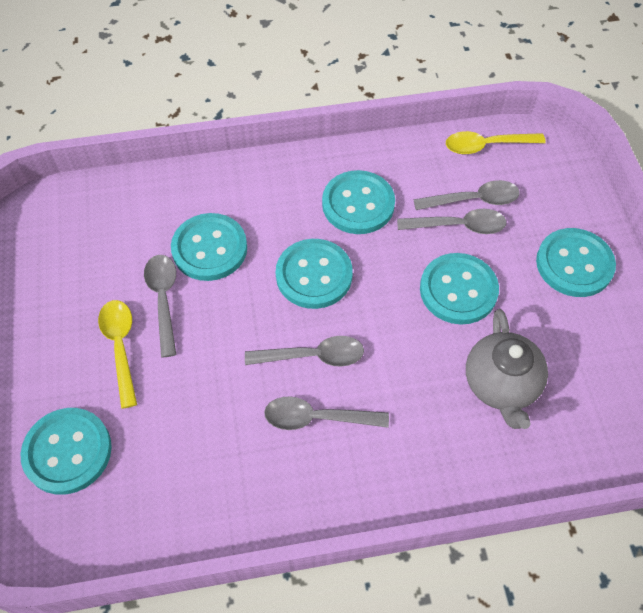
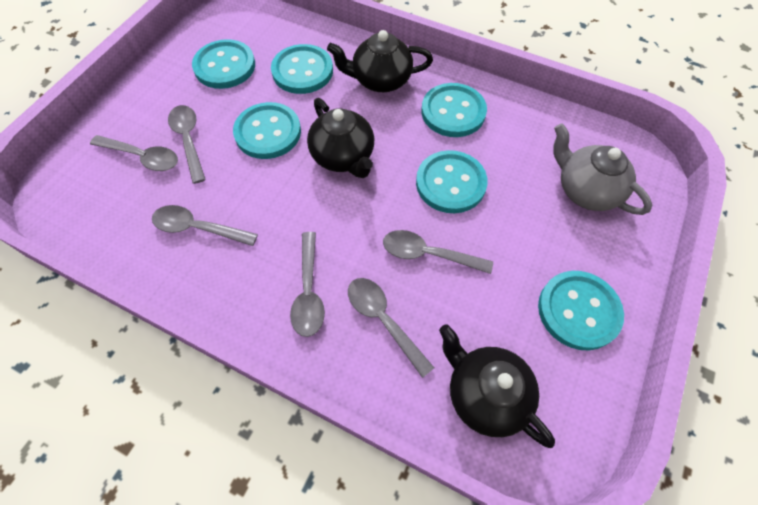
black teapot: 0 -> 3
grey spoon: 5 -> 6
yellow spoon: 2 -> 0

